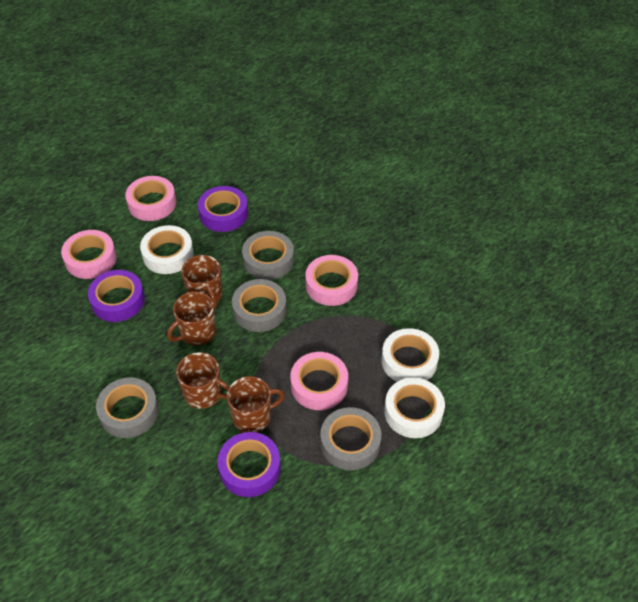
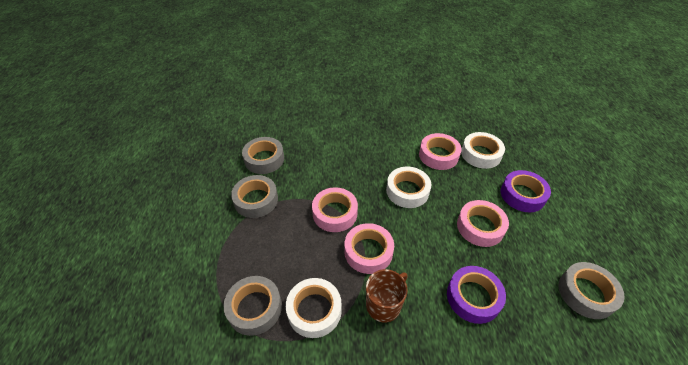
brown mug: 4 -> 1
purple tape: 3 -> 2

